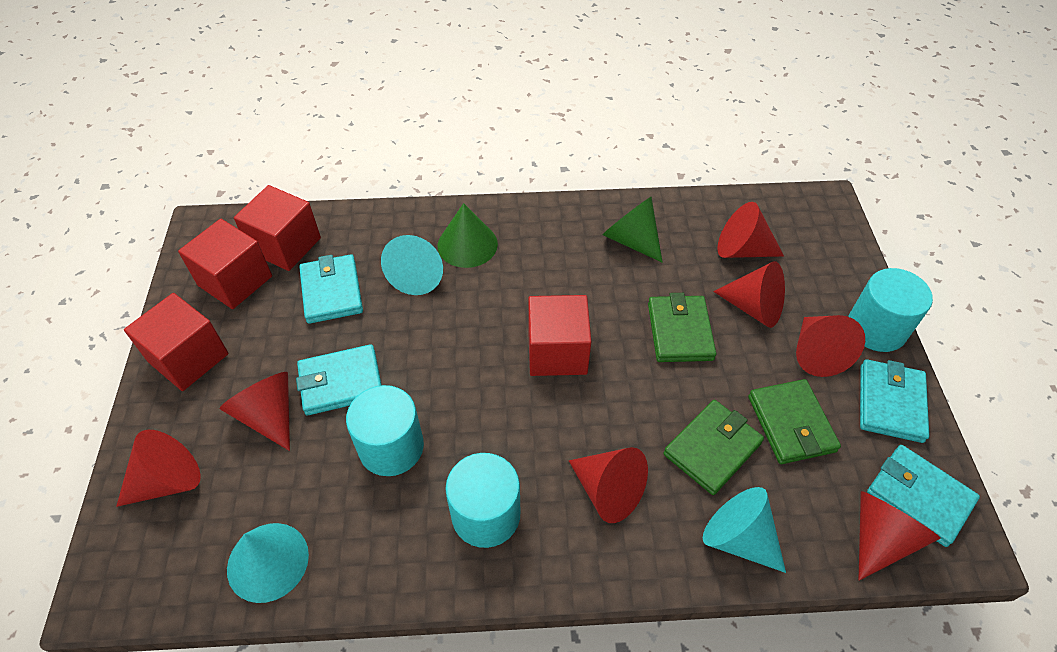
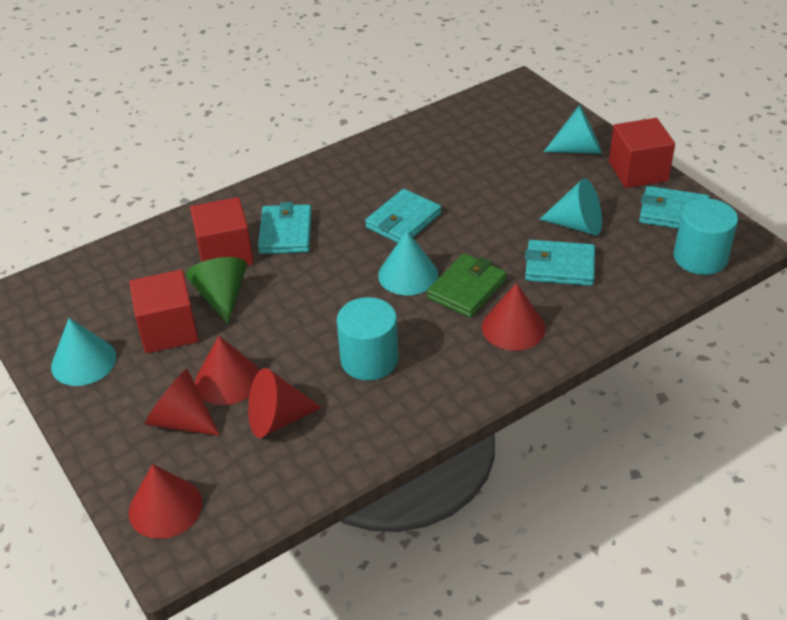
green cone: 2 -> 1
green wallet: 3 -> 1
red cone: 7 -> 5
red cube: 4 -> 3
turquoise cone: 3 -> 4
turquoise cylinder: 3 -> 2

